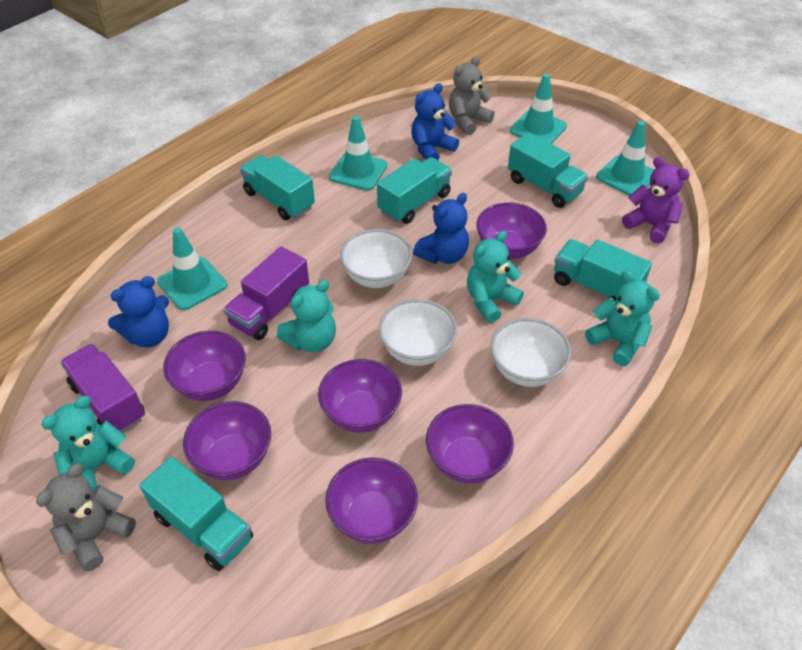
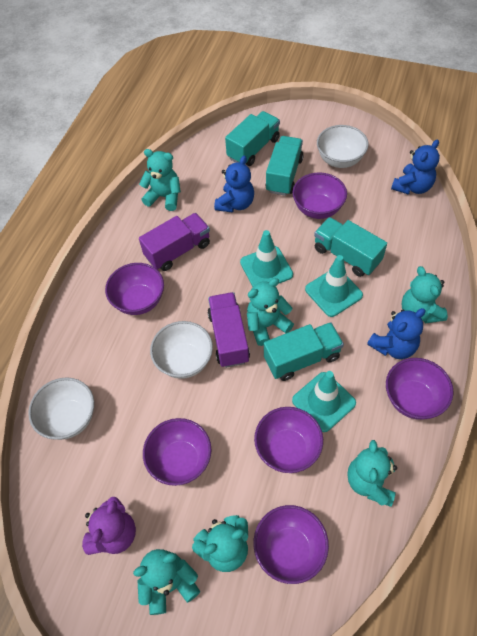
grey teddy bear: 2 -> 0
turquoise teddy bear: 4 -> 6
turquoise traffic cone: 4 -> 3
turquoise truck: 5 -> 4

